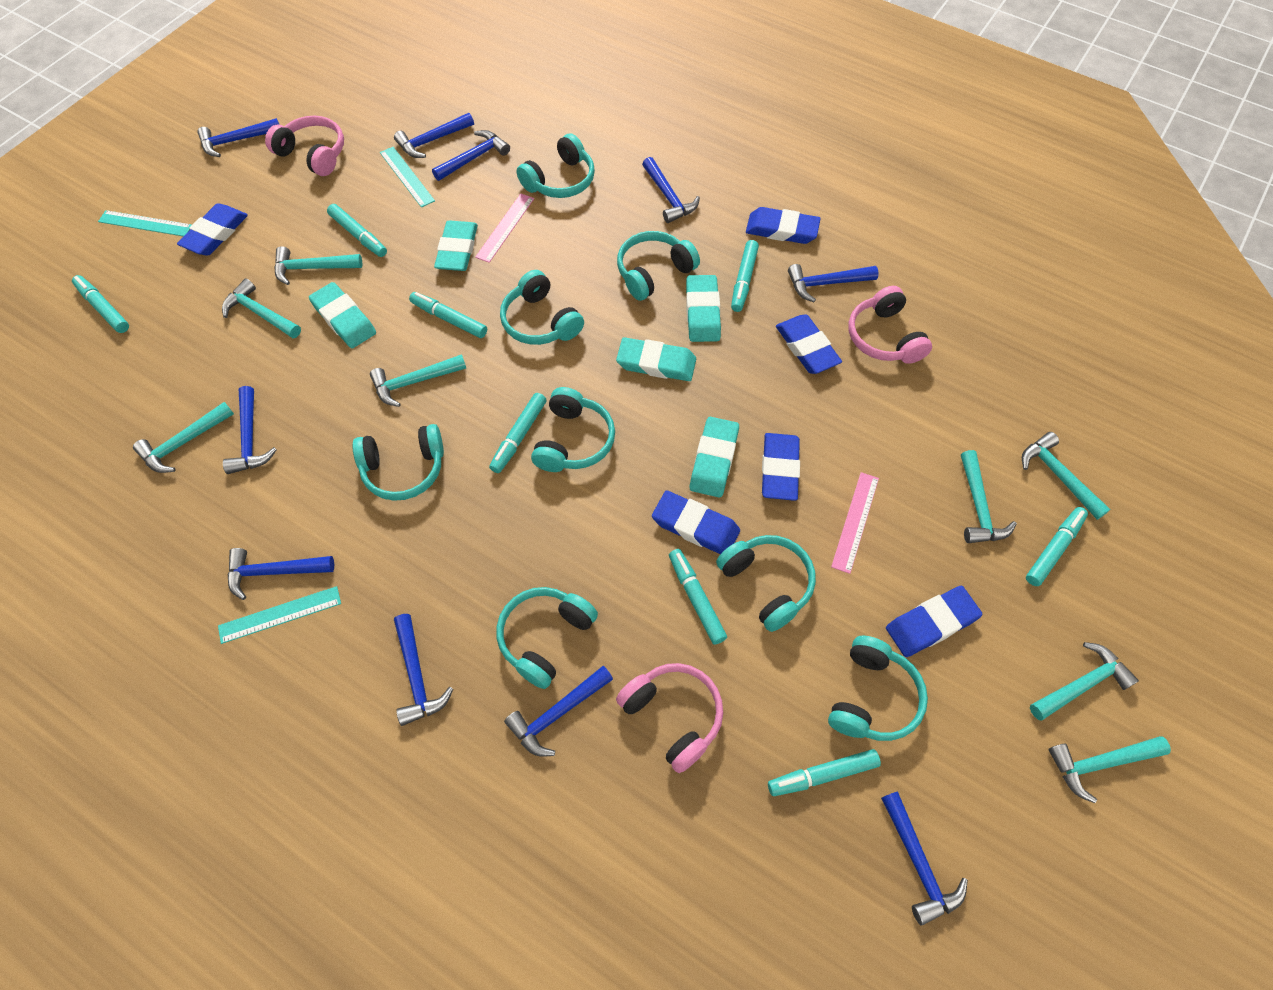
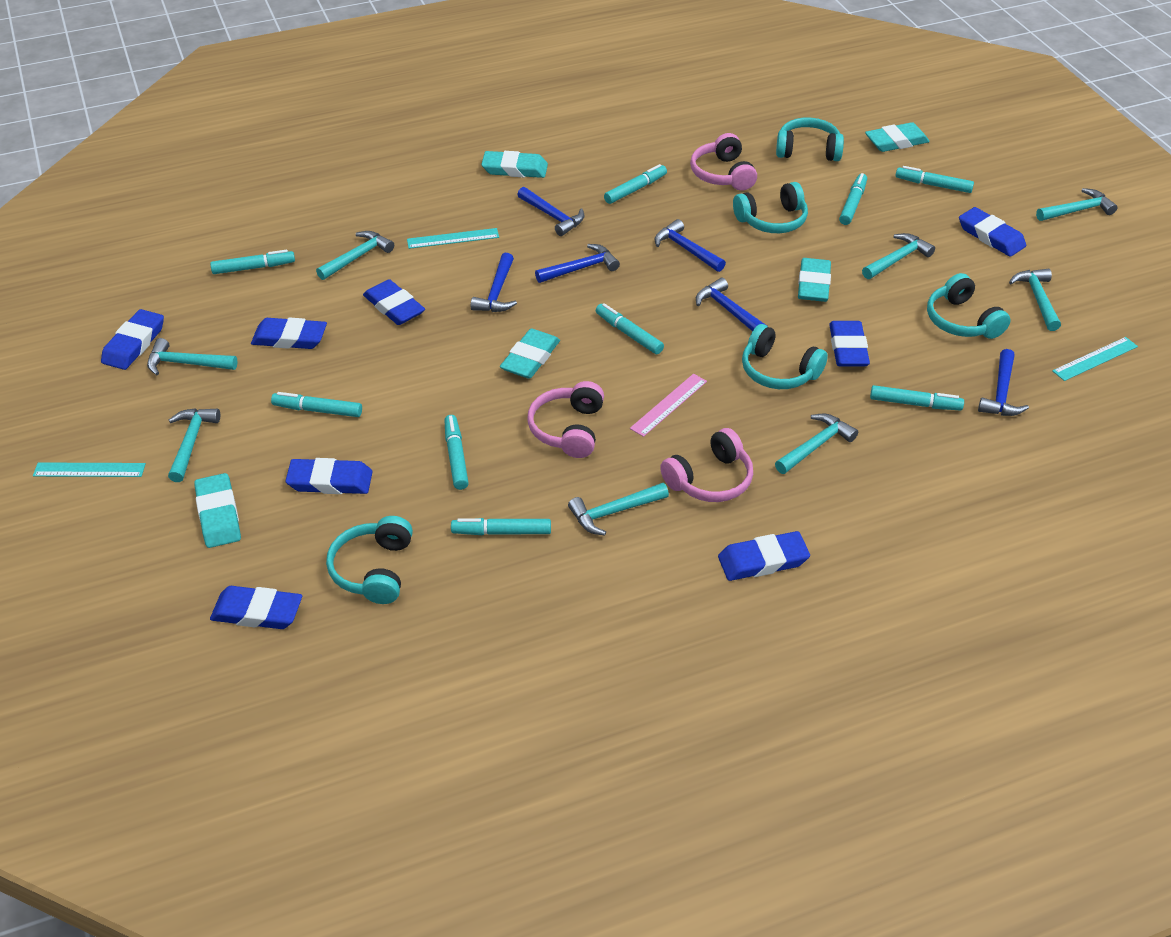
blue eraser: 6 -> 8
blue hammer: 10 -> 6
pink ruler: 2 -> 1
turquoise headphones: 8 -> 5
turquoise marker: 8 -> 9

